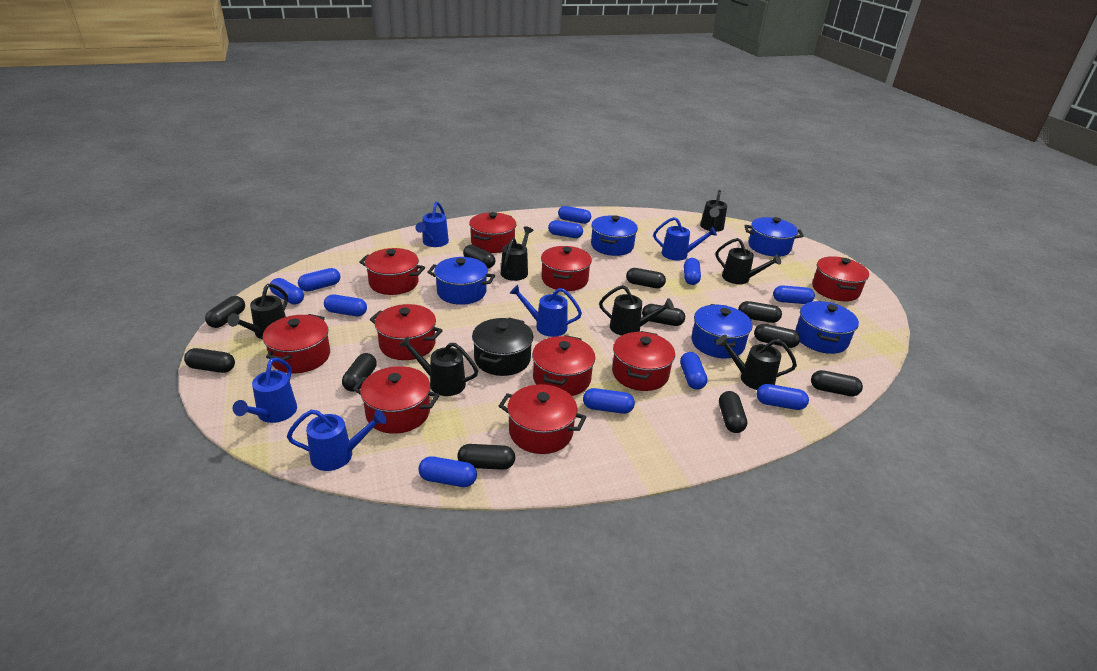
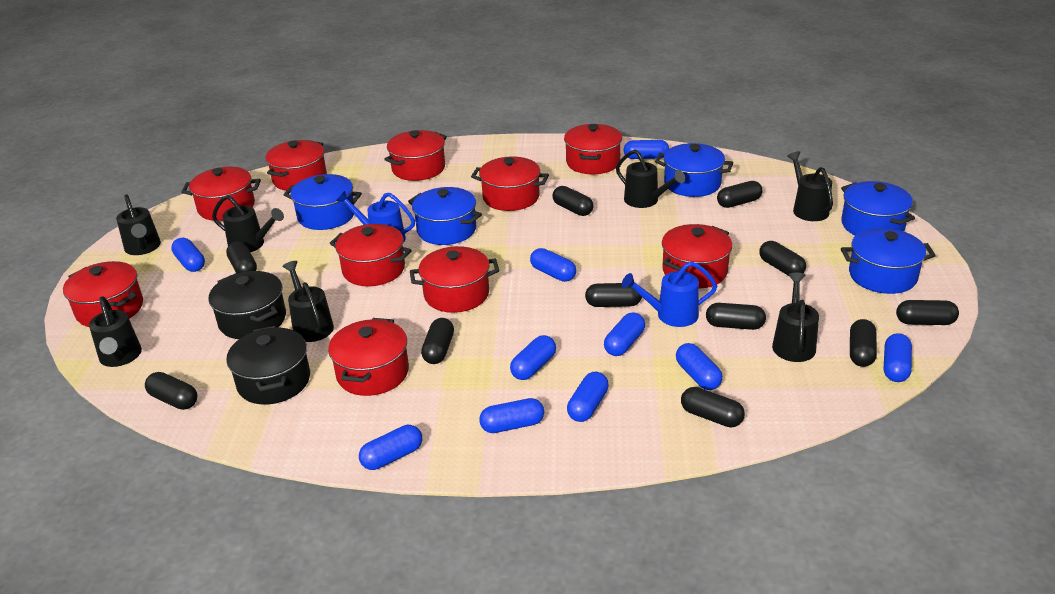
black pot: 1 -> 2
blue capsule: 11 -> 10
blue watering can: 5 -> 2

